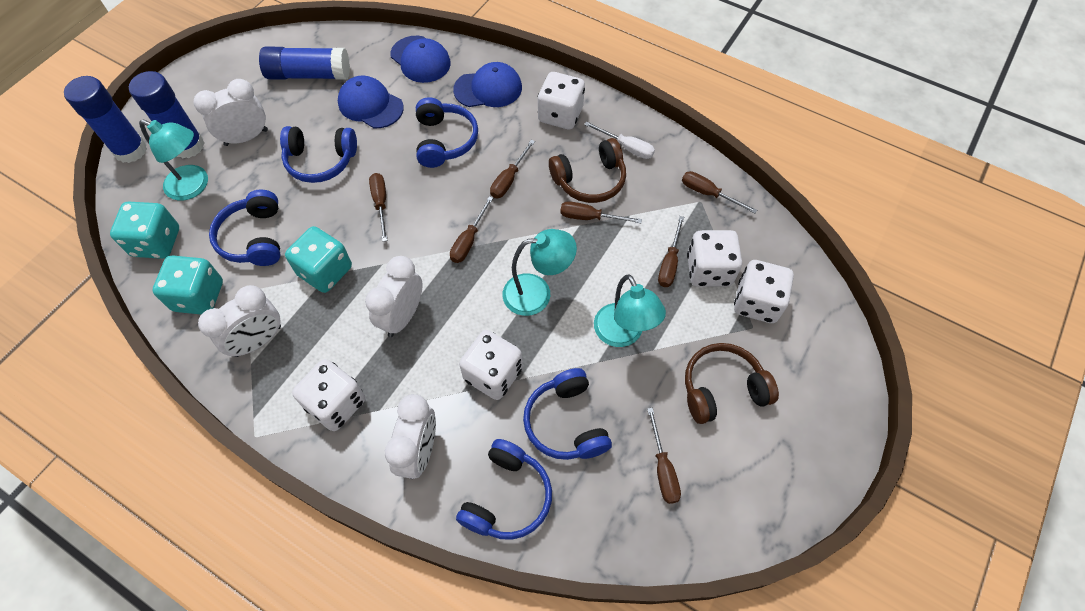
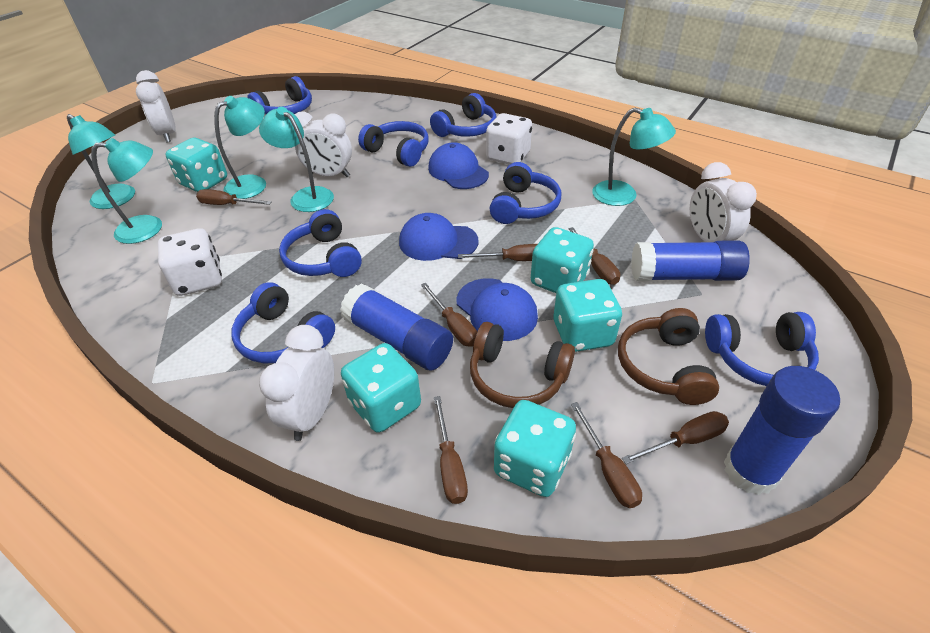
blue headphones: 5 -> 7
turquoise dice: 3 -> 5
turquoise lamp: 3 -> 5
white dice: 5 -> 2
white screwdriver: 1 -> 0

